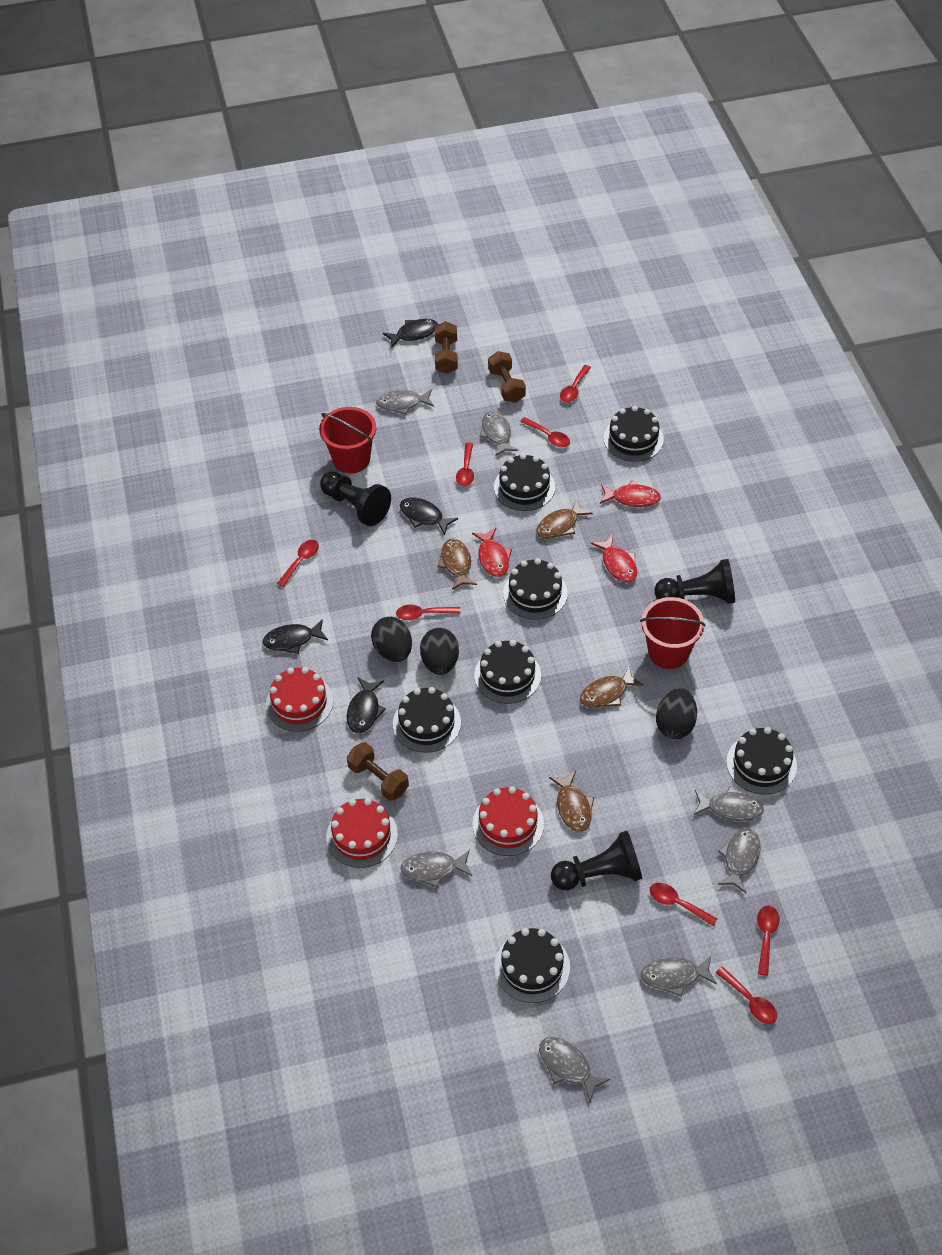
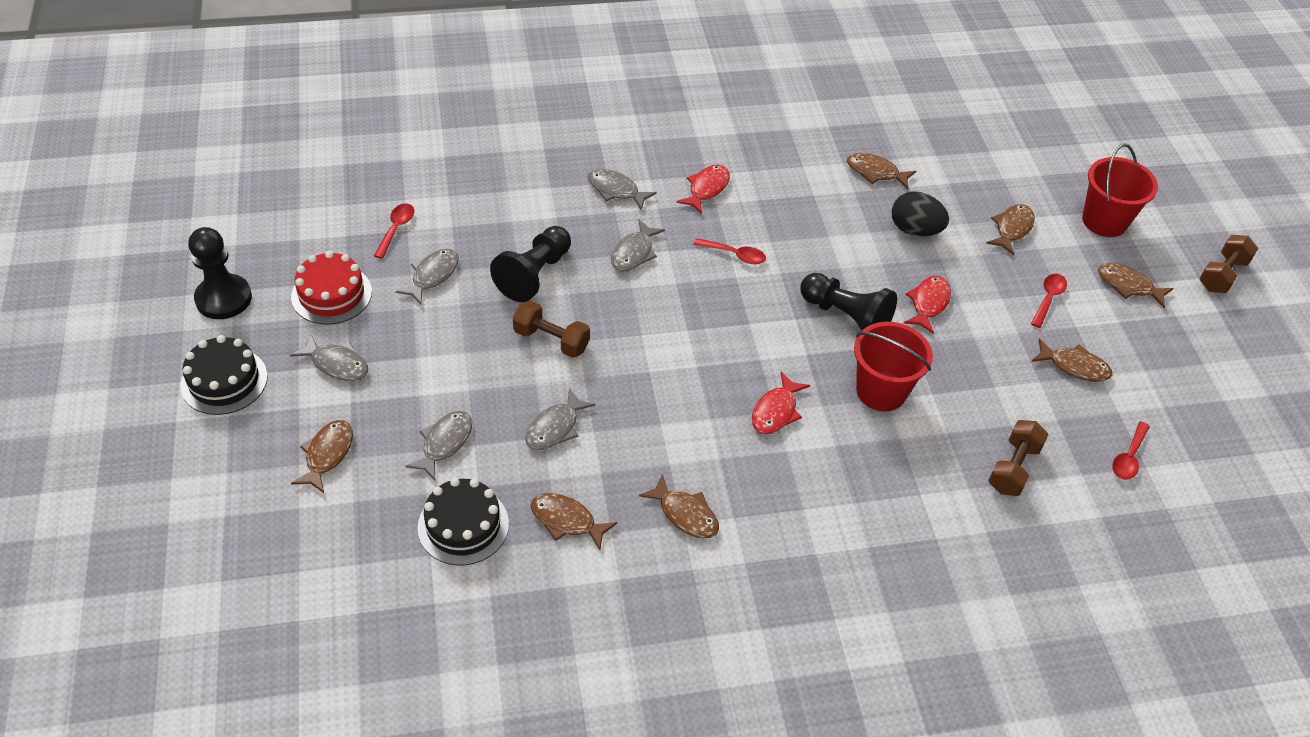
black cake: 7 -> 2
black egg: 3 -> 1
black fish: 4 -> 0
brown fish: 4 -> 7
grey fish: 7 -> 6
red cake: 3 -> 1
red spoon: 8 -> 4

